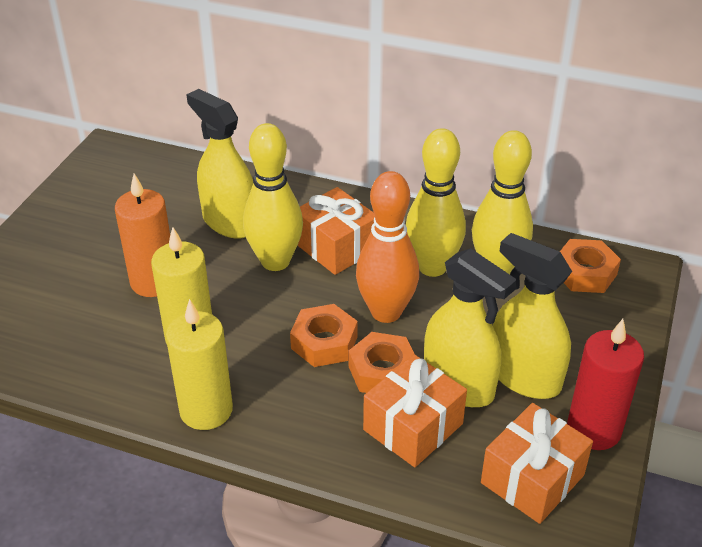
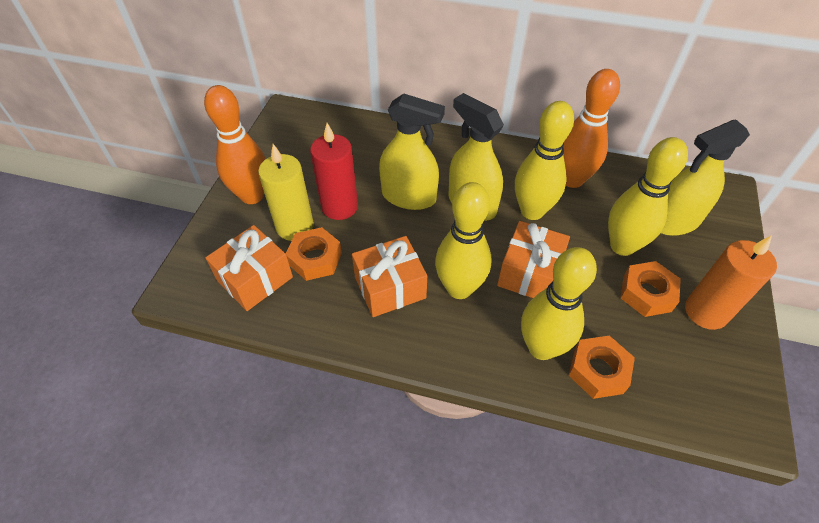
orange bowling pin: 1 -> 2
yellow bowling pin: 3 -> 4
yellow candle: 2 -> 1

